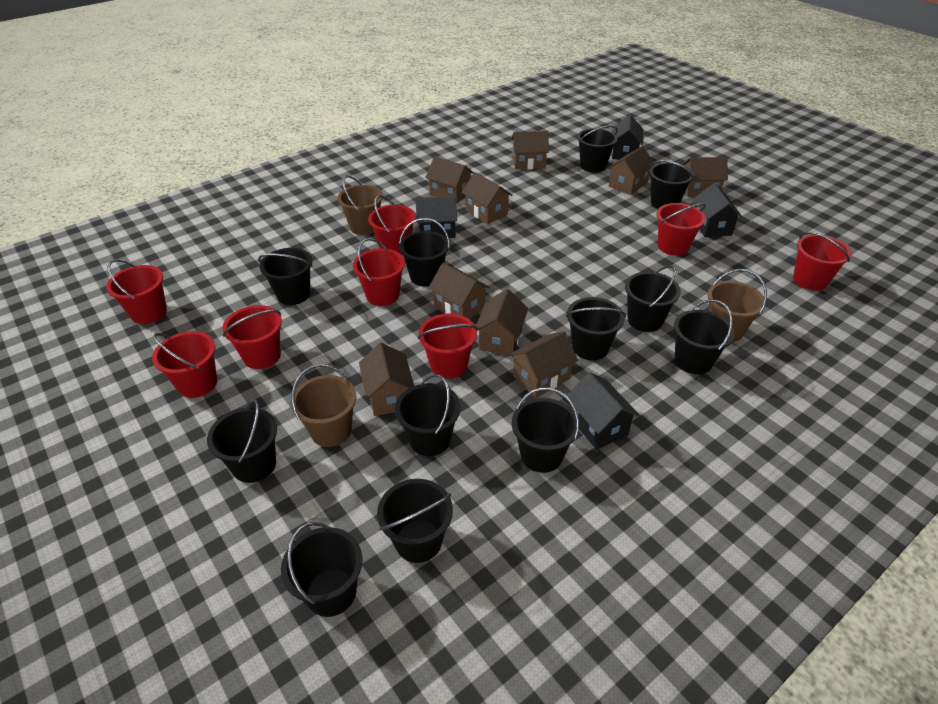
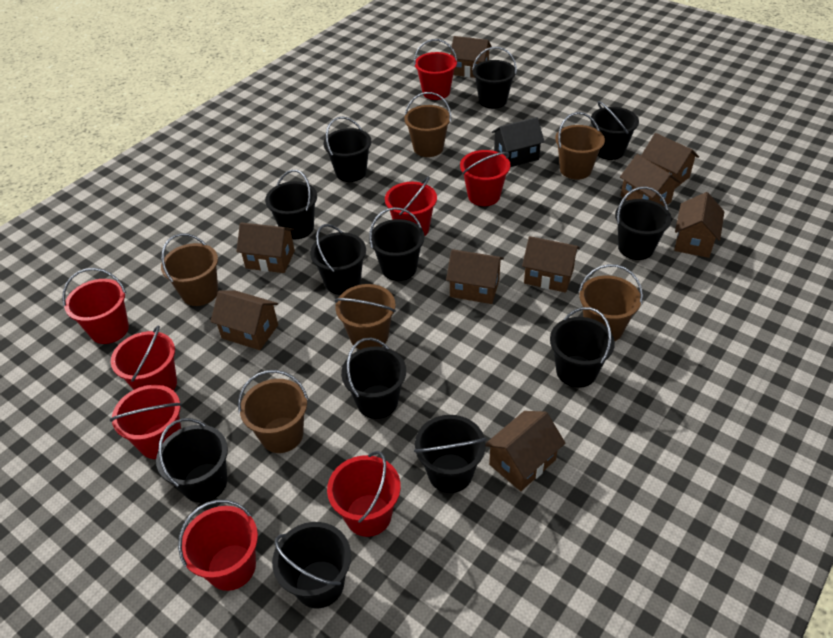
black house: 4 -> 1
brown bucket: 3 -> 6

